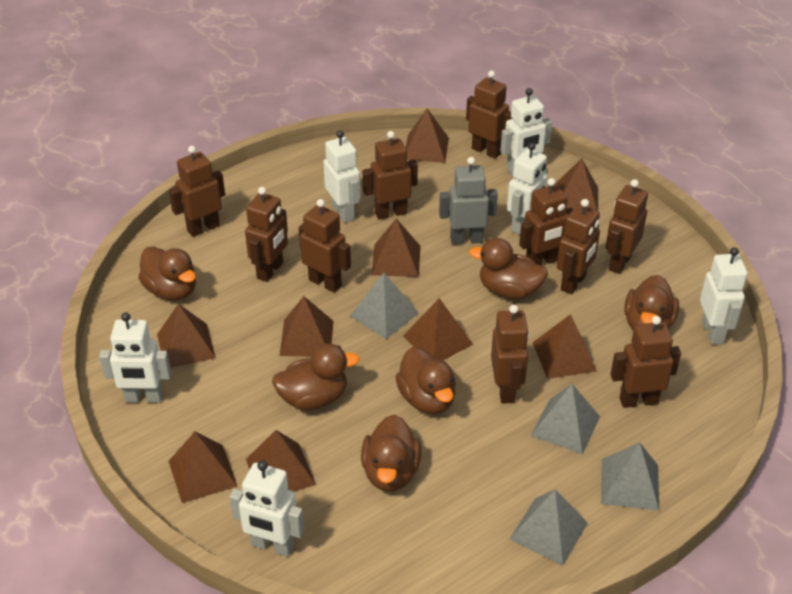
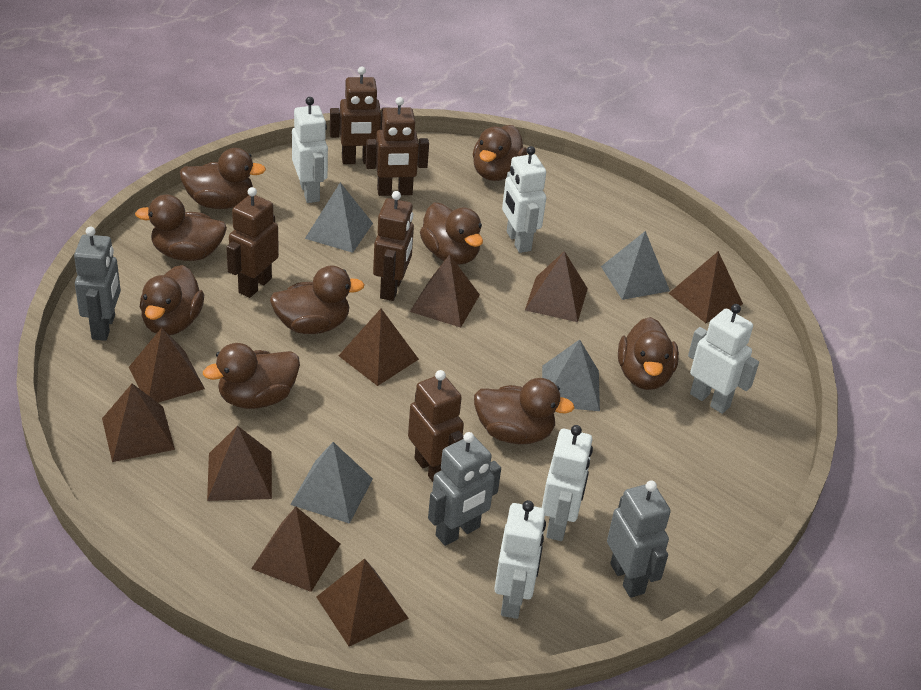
brown duck: 6 -> 9
brown robot: 10 -> 5
grey robot: 1 -> 3
white robot: 6 -> 5

